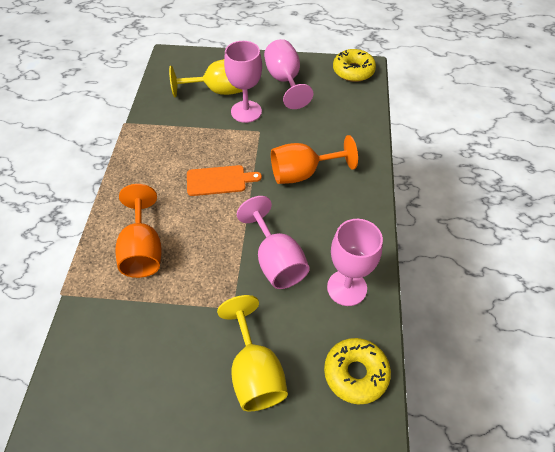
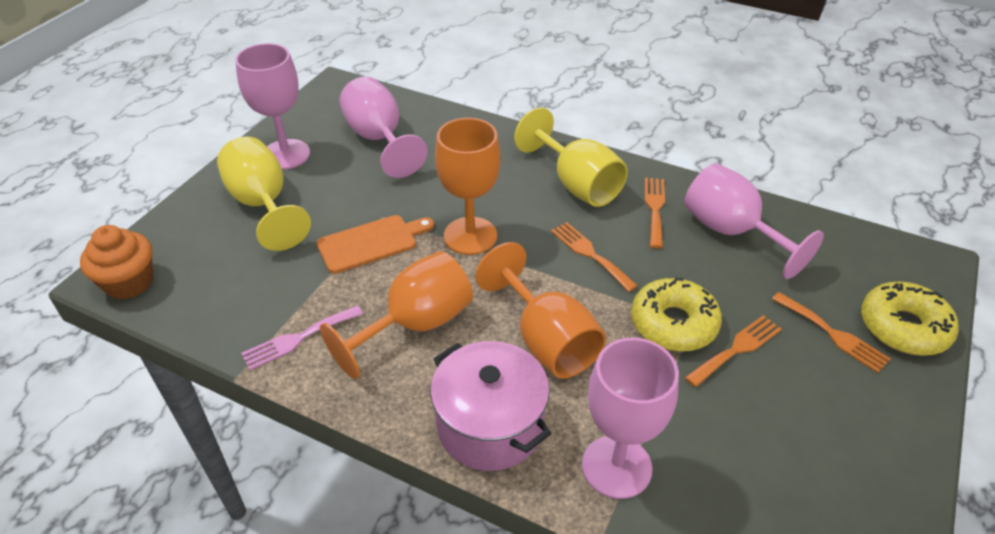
orange cupcake: 0 -> 1
orange fork: 0 -> 4
orange goblet: 2 -> 3
pink fork: 0 -> 1
pink pot: 0 -> 1

